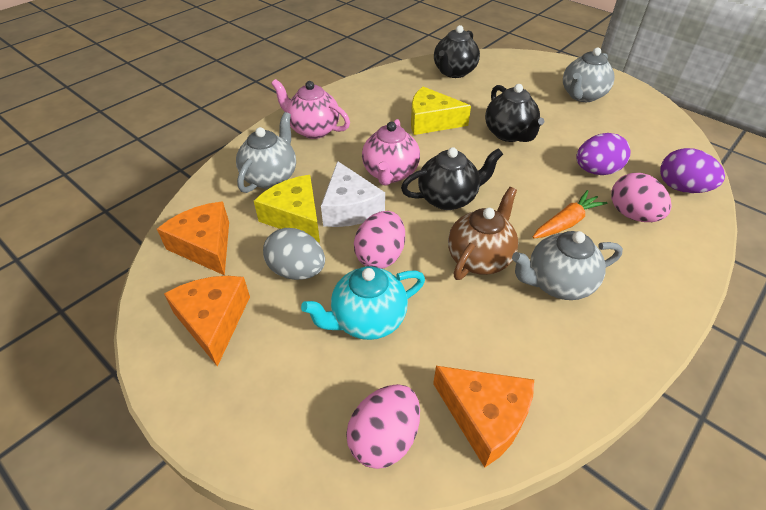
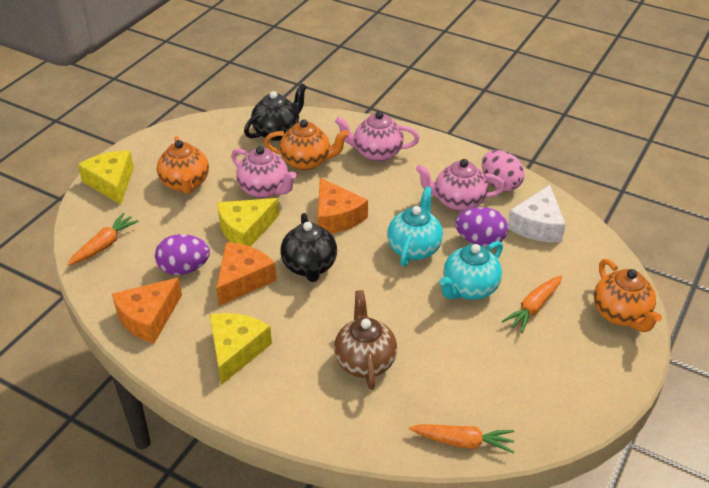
black teapot: 3 -> 2
grey egg: 1 -> 0
grey teapot: 3 -> 0
orange carrot: 1 -> 3
orange teapot: 0 -> 3
pink egg: 3 -> 1
pink teapot: 2 -> 3
turquoise teapot: 1 -> 2
yellow cheese: 2 -> 3

